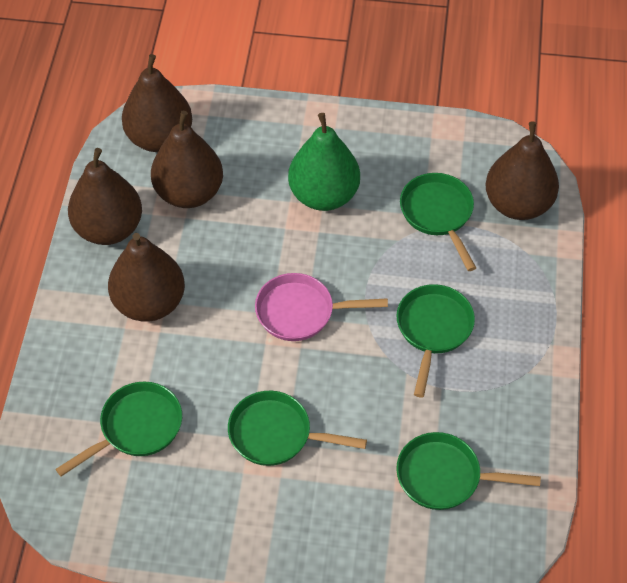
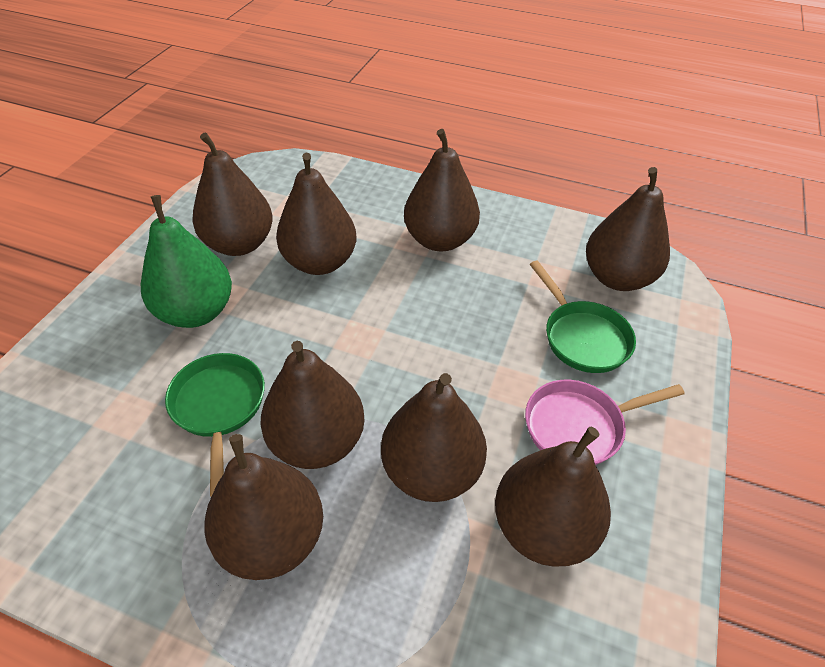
brown pear: 5 -> 8
green pan: 5 -> 2

